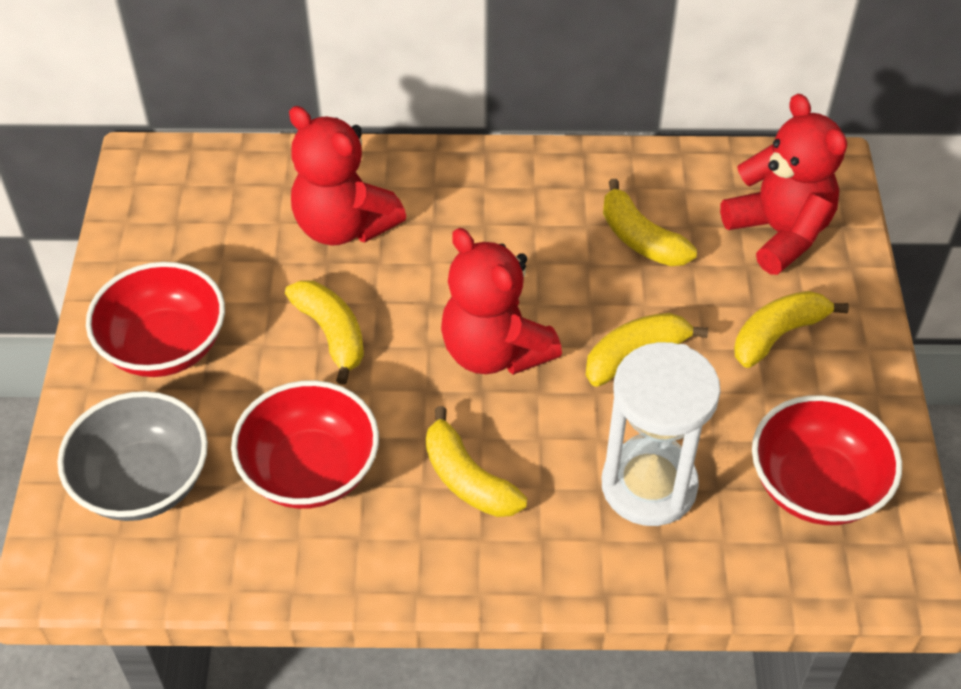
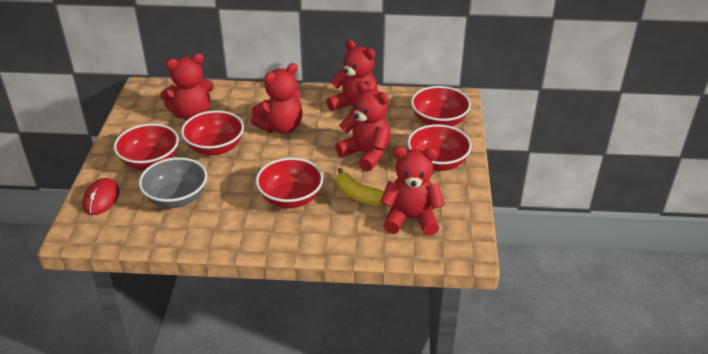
red bowl: 3 -> 5
red mouse: 0 -> 1
red teddy bear: 3 -> 5
white hourglass: 1 -> 0
yellow banana: 5 -> 1

